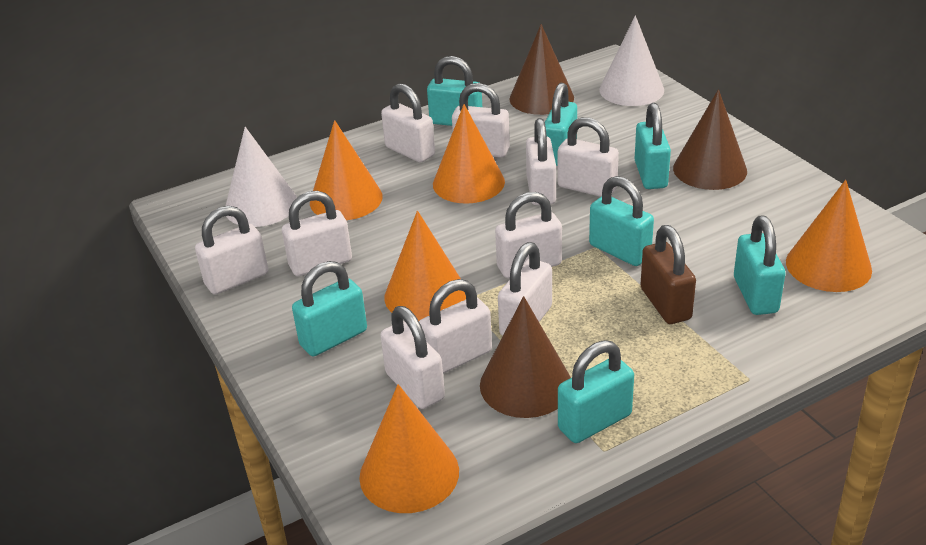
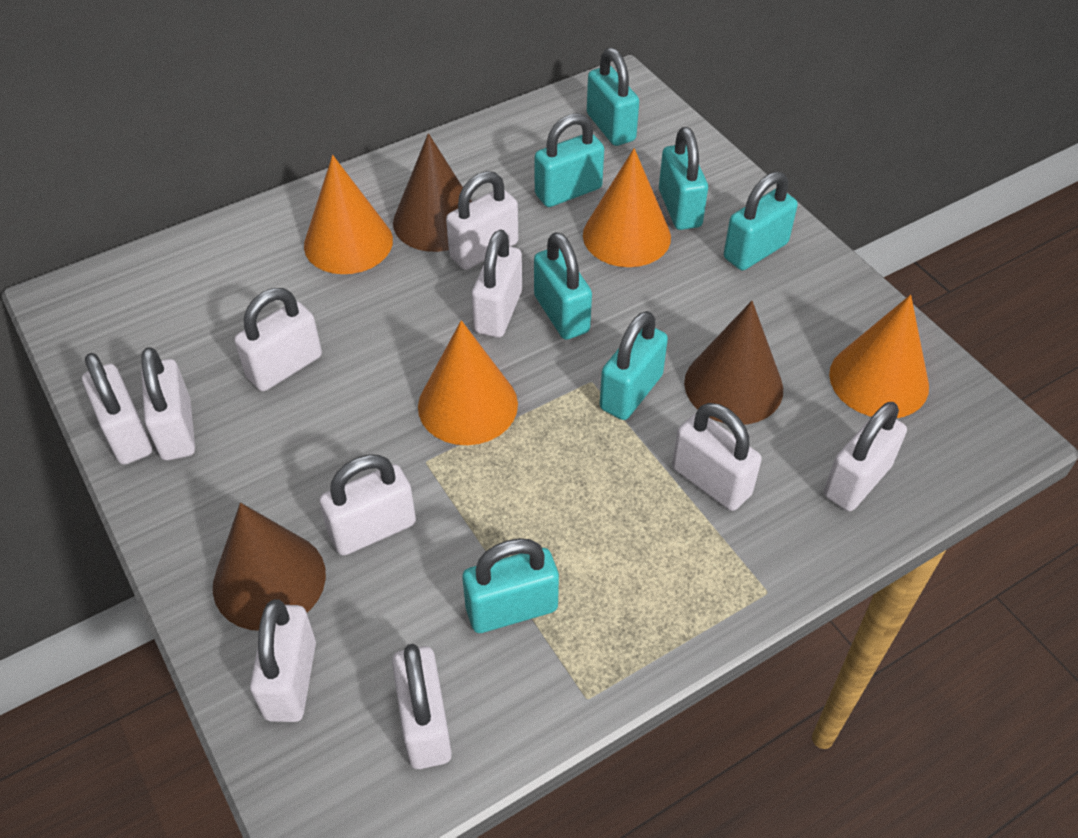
brown padlock: 1 -> 0
orange cone: 5 -> 4
white cone: 2 -> 0

